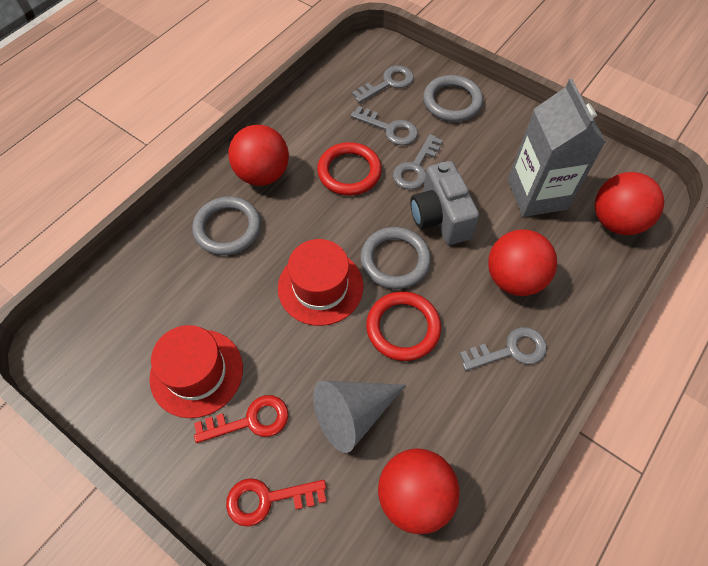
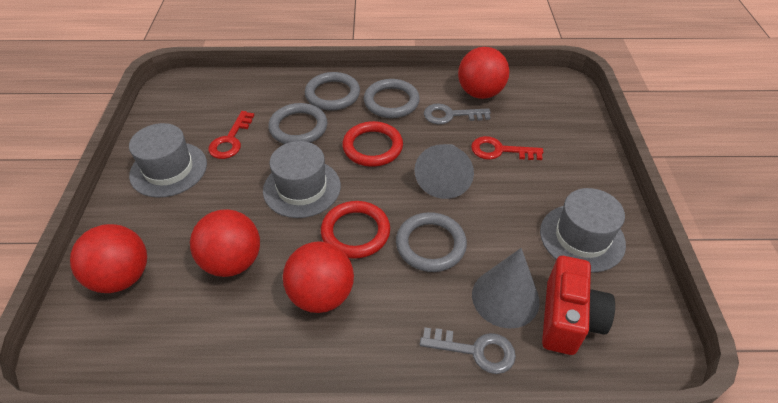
grey camera: 1 -> 0
grey carton: 1 -> 0
grey cone: 1 -> 2
grey hat: 0 -> 3
grey key: 4 -> 2
grey ring: 3 -> 4
red camera: 0 -> 1
red hat: 2 -> 0

